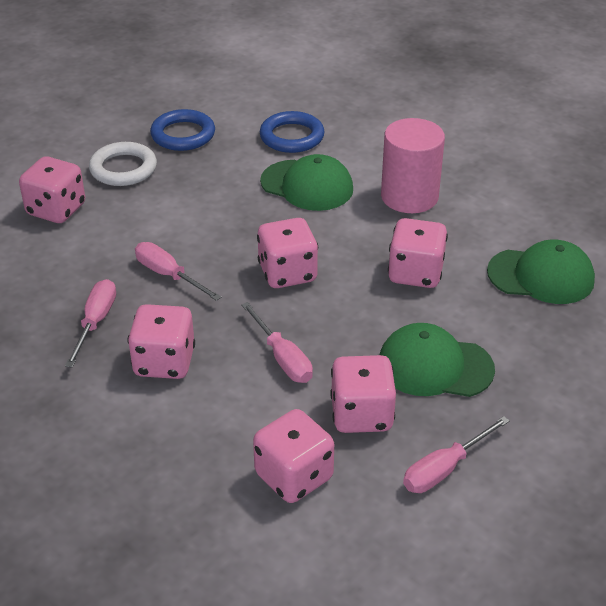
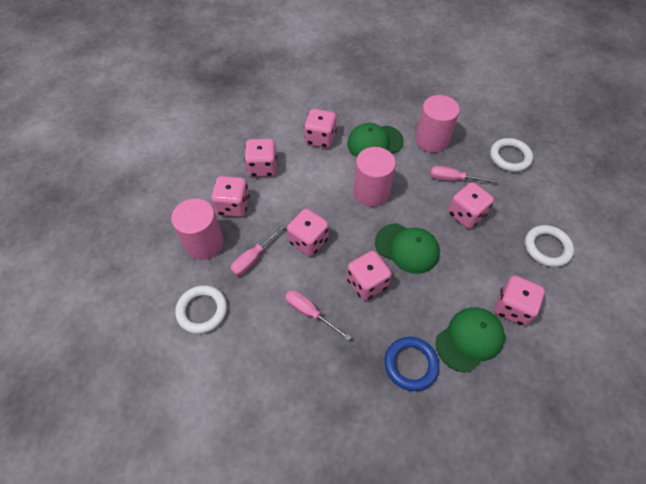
blue ring: 2 -> 1
pink cylinder: 1 -> 3
pink dice: 6 -> 7
pink screwdriver: 4 -> 3
white ring: 1 -> 3

